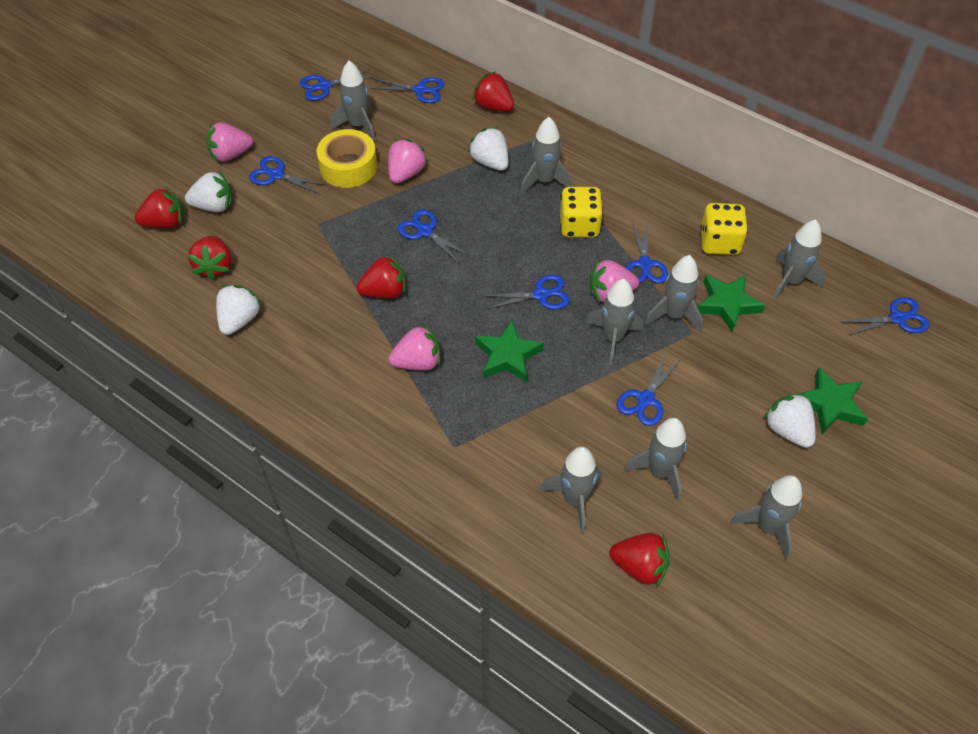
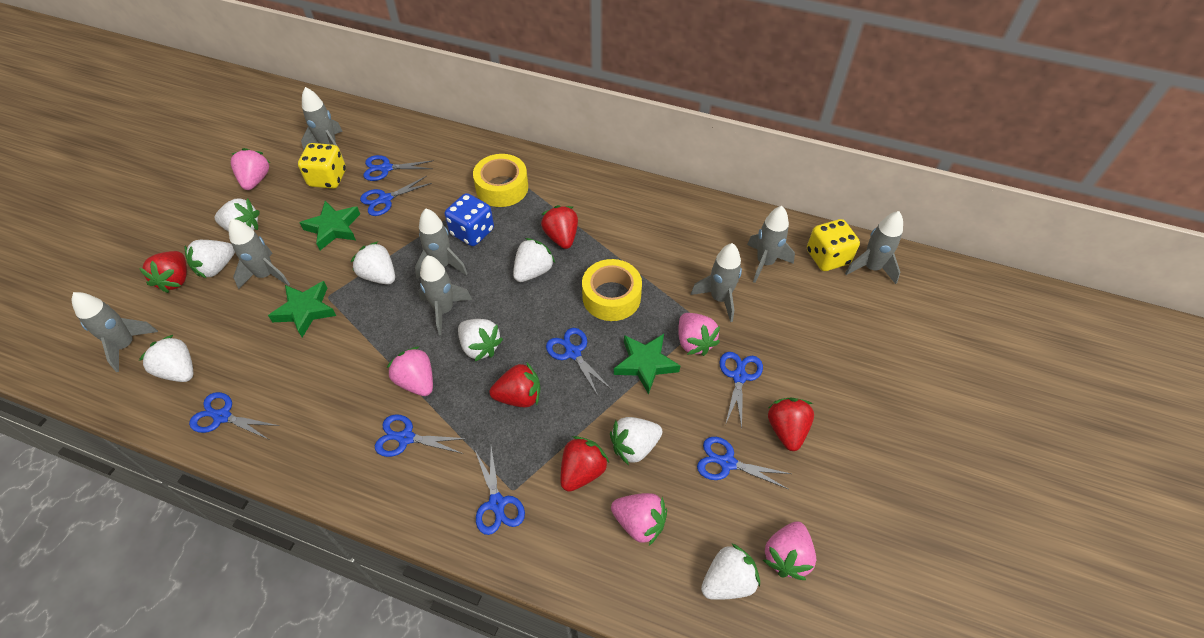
blue dice: 0 -> 1
pink strawberry: 4 -> 5
white strawberry: 4 -> 8
yellow tape: 1 -> 2

